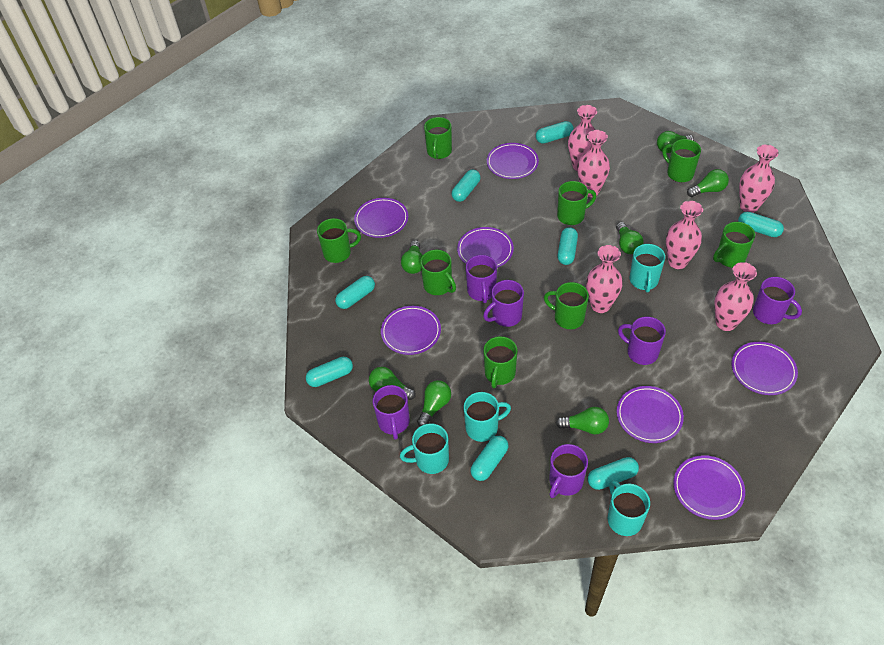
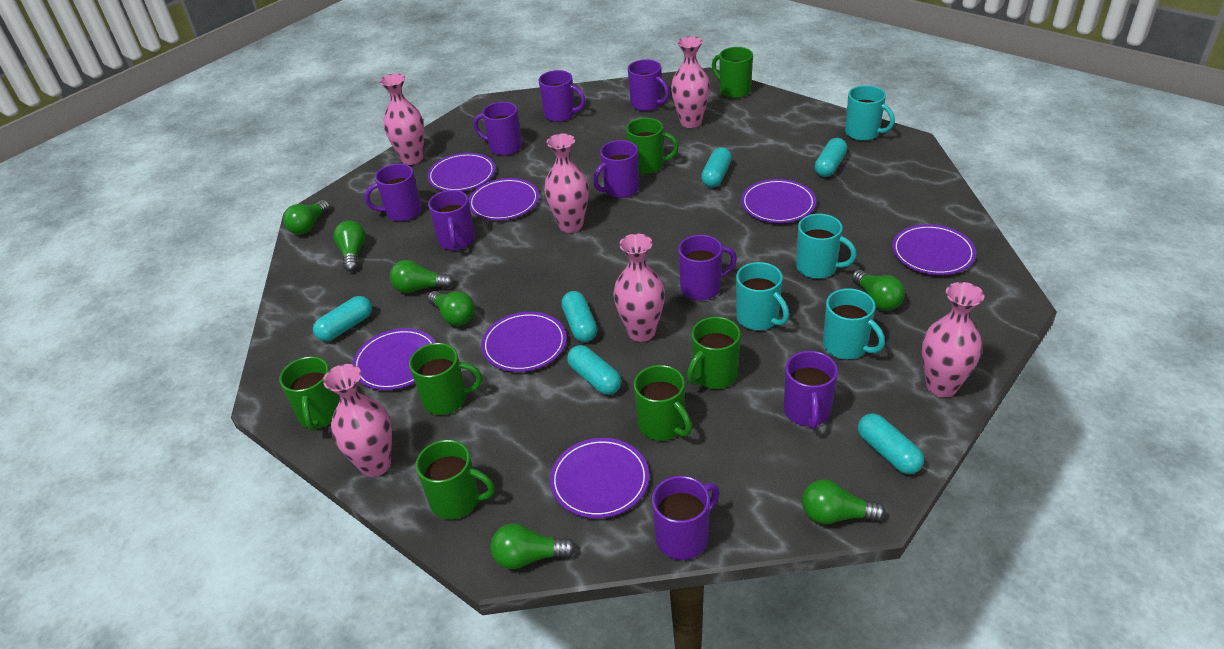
green mug: 8 -> 7
purple mug: 6 -> 9
turquoise capsule: 8 -> 6

